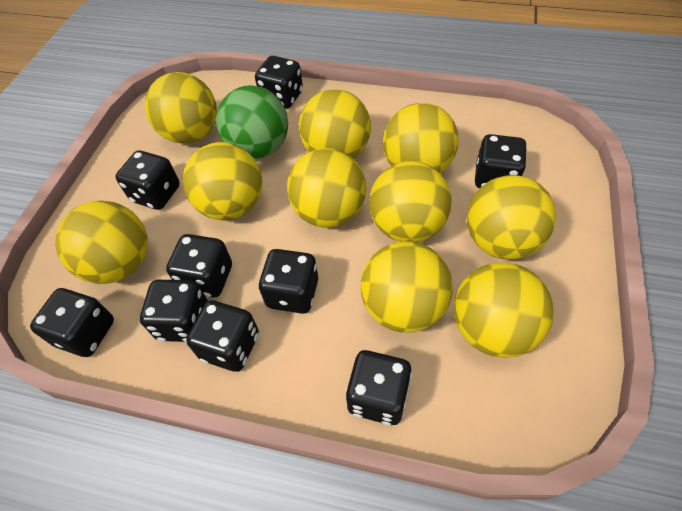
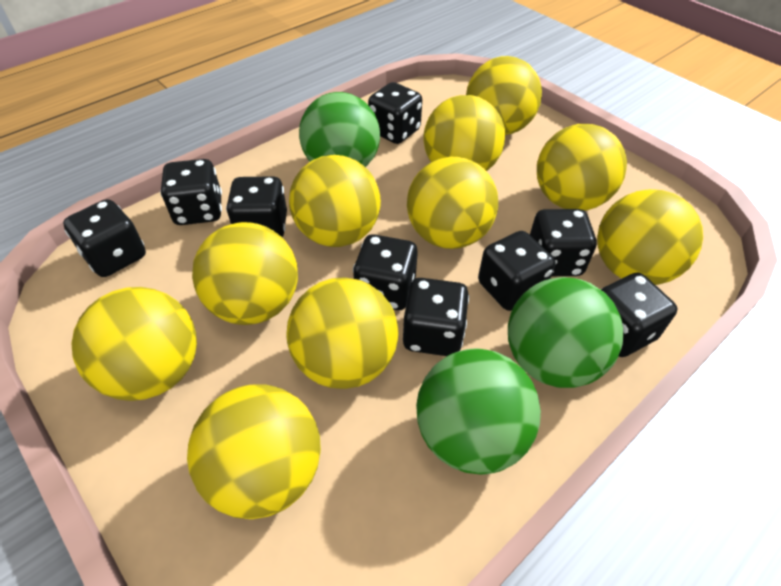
green ball: 1 -> 3

